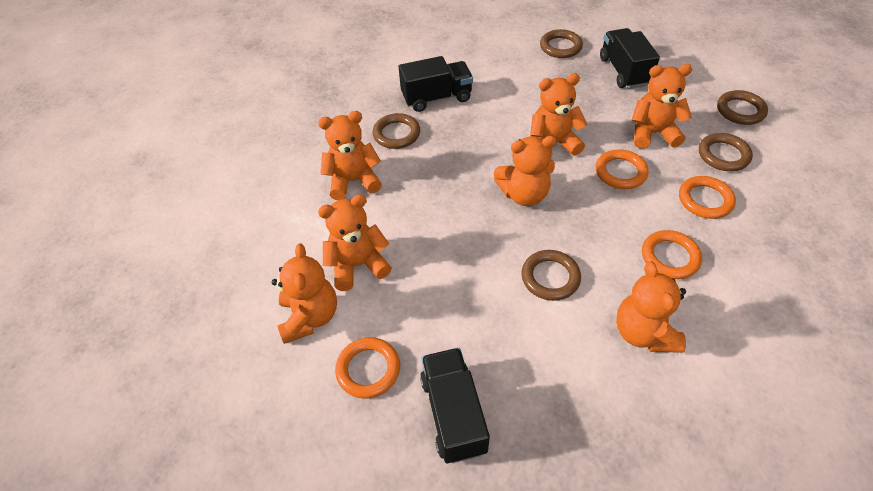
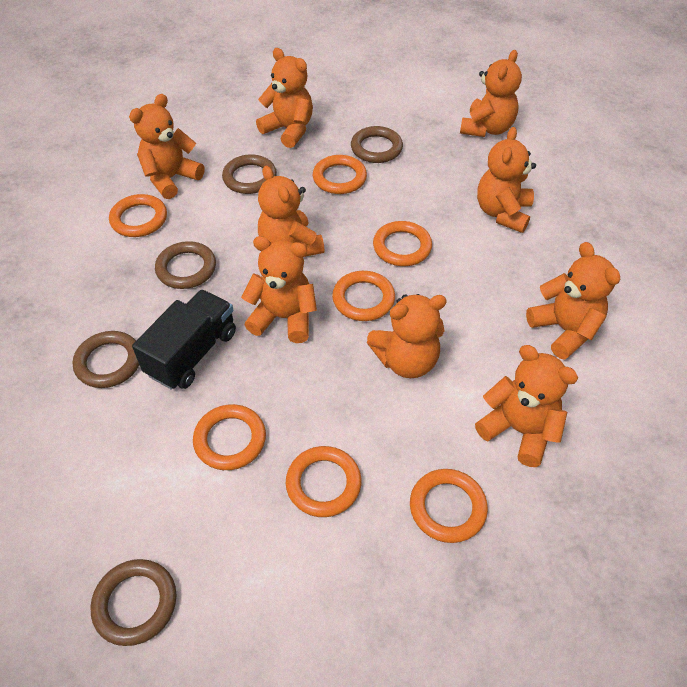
black truck: 3 -> 1
orange ring: 4 -> 7
orange teddy bear: 7 -> 9

